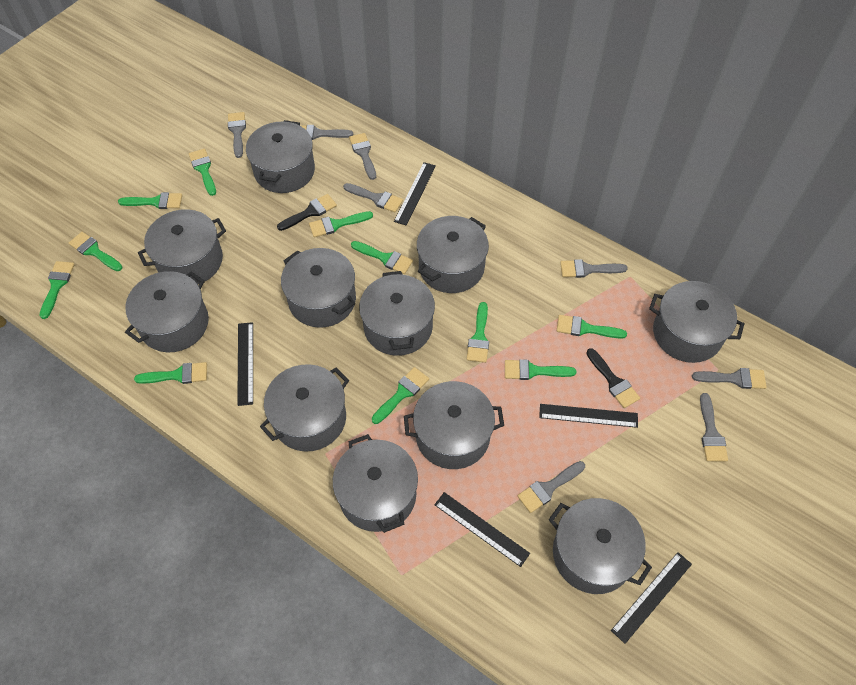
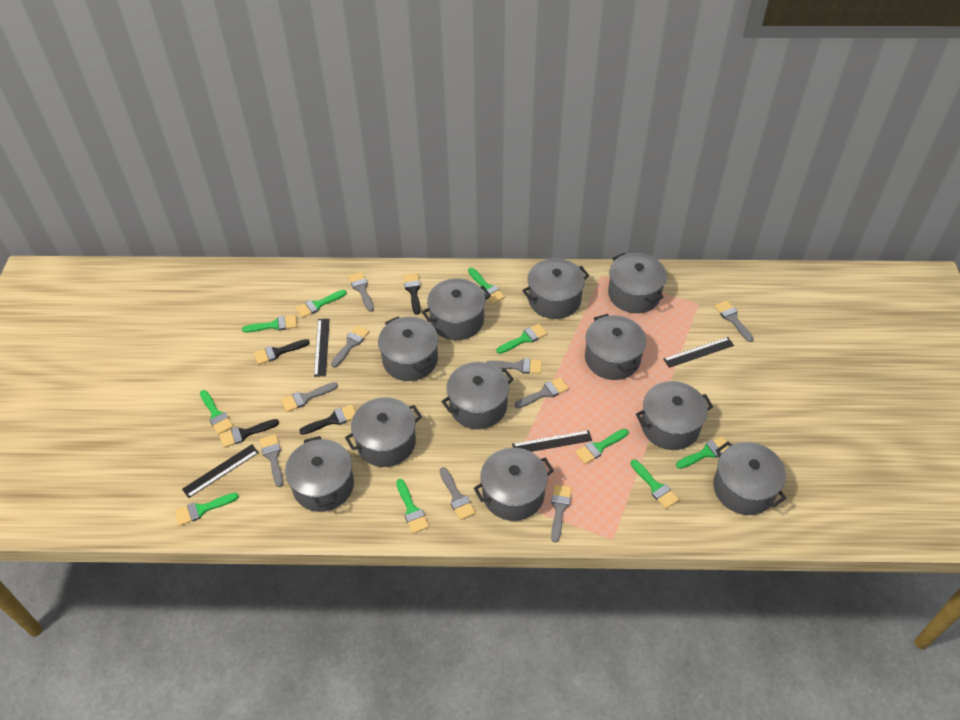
black brush: 2 -> 4
black ruler: 5 -> 4
green brush: 11 -> 10
grey brush: 8 -> 9

